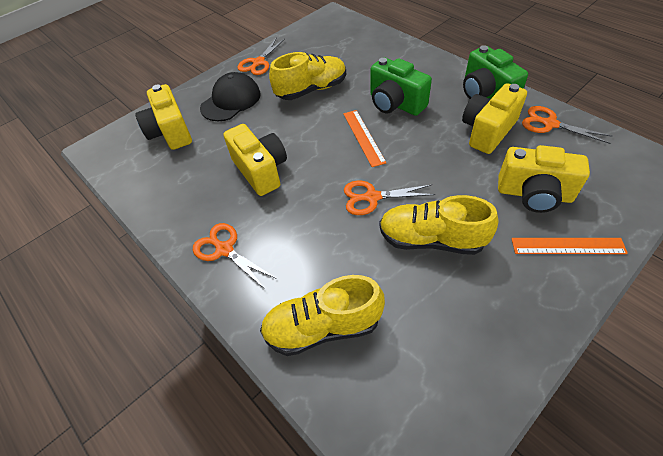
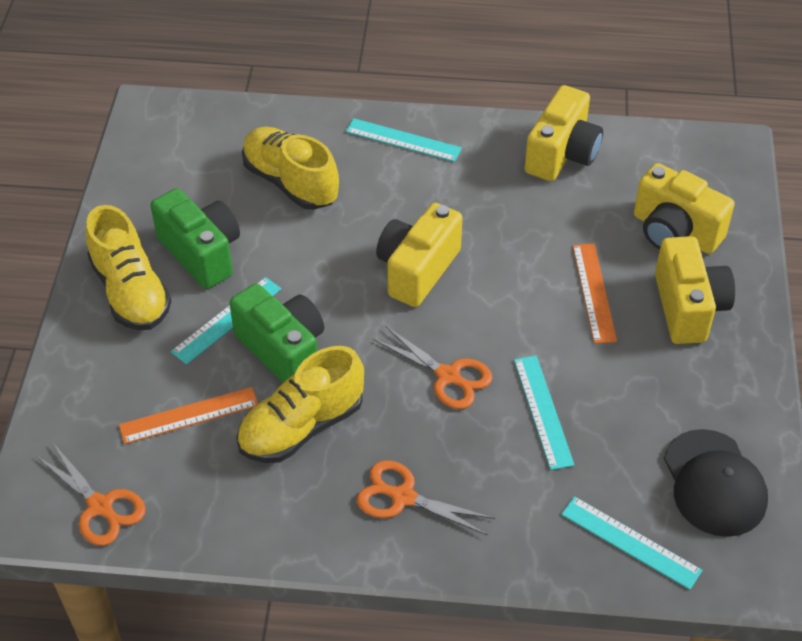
orange scissors: 4 -> 3
turquoise ruler: 0 -> 4

